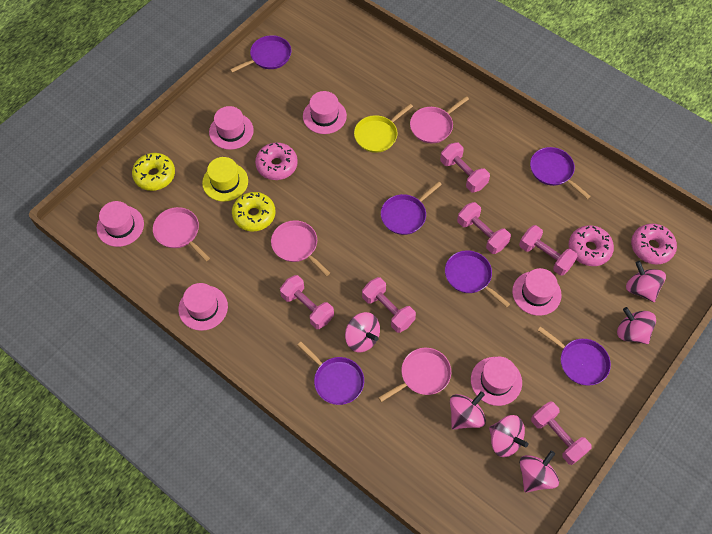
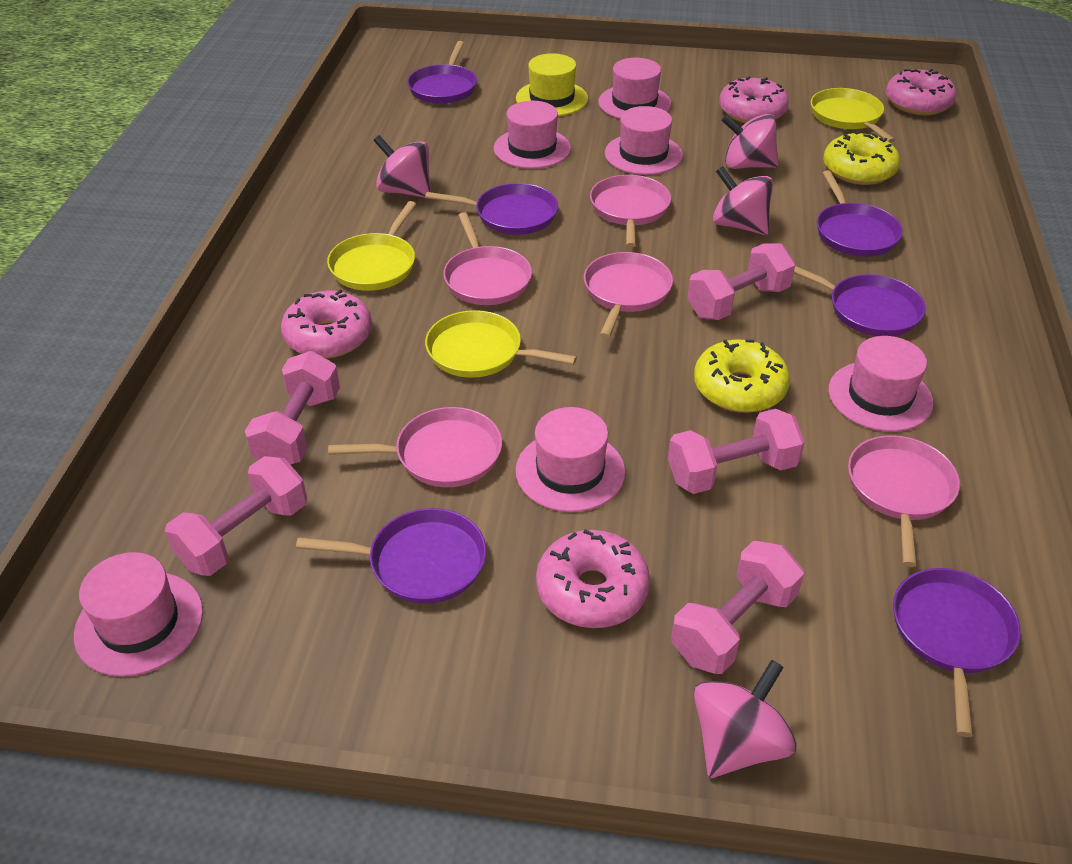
pink donut: 3 -> 4
pink dumbbell: 6 -> 5
pink pan: 4 -> 5
pink spinning top: 6 -> 4
yellow pan: 1 -> 3

